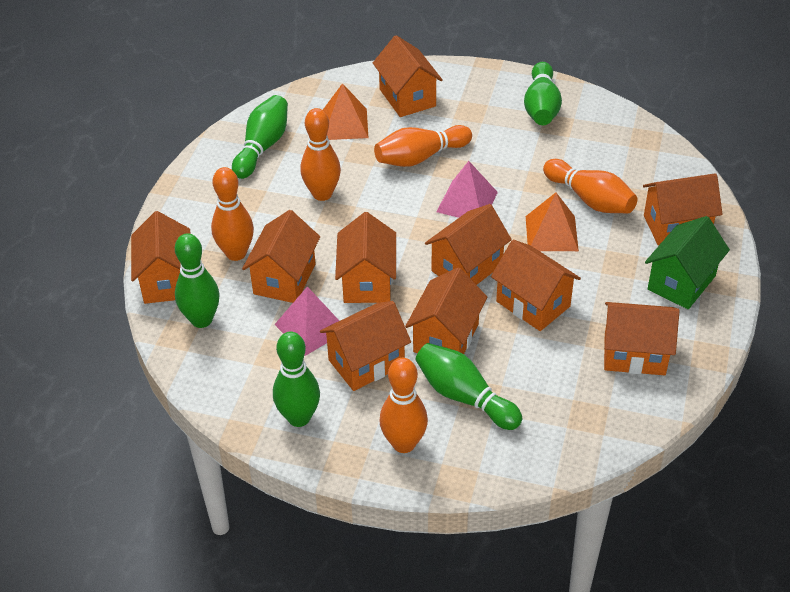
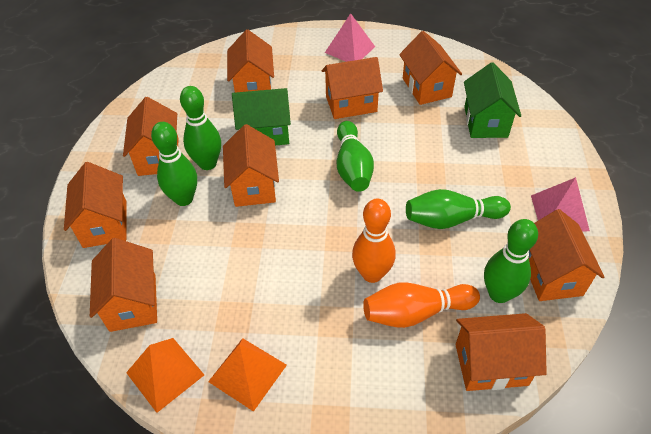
green house: 1 -> 2
orange bowling pin: 5 -> 2
orange house: 10 -> 9

